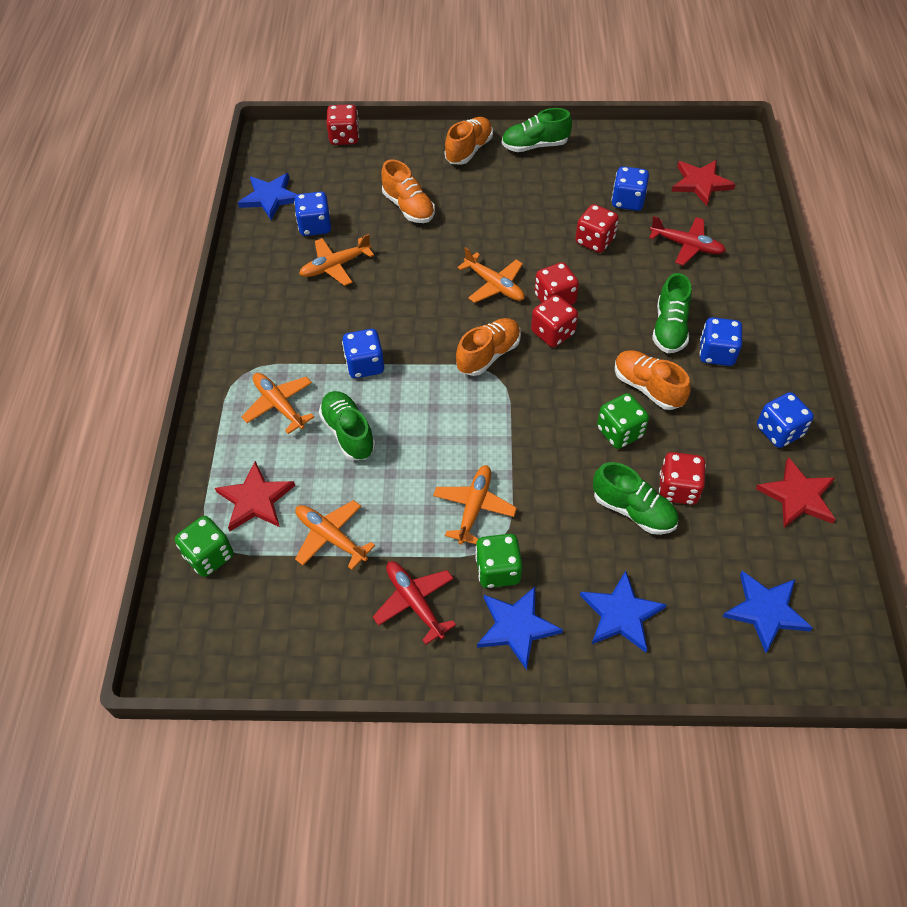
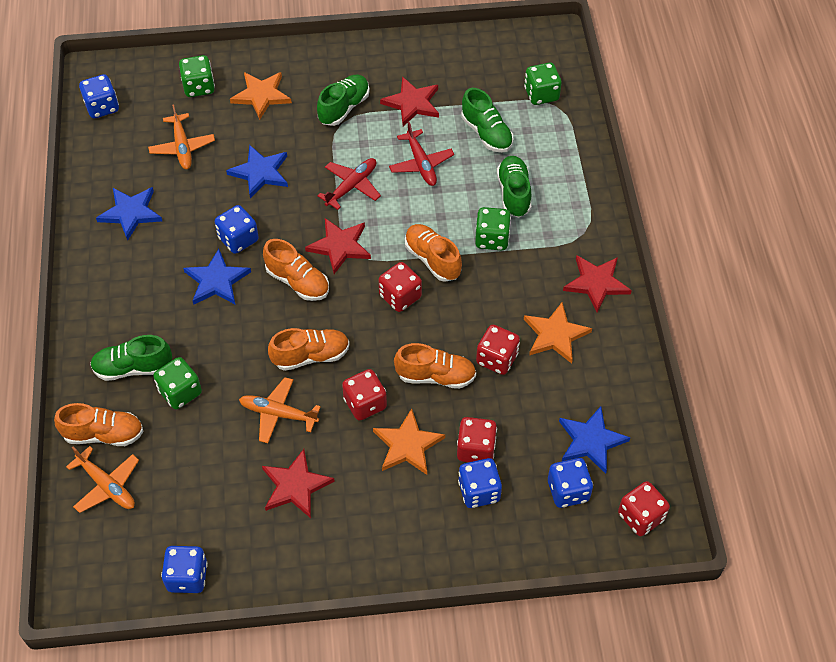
green dice: 3 -> 4
orange plane: 5 -> 3
orange shoe: 4 -> 5
orange star: 0 -> 3
red star: 3 -> 4

